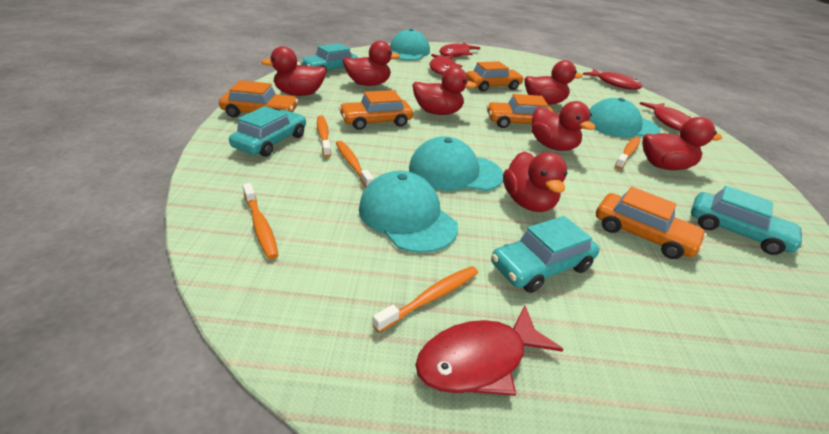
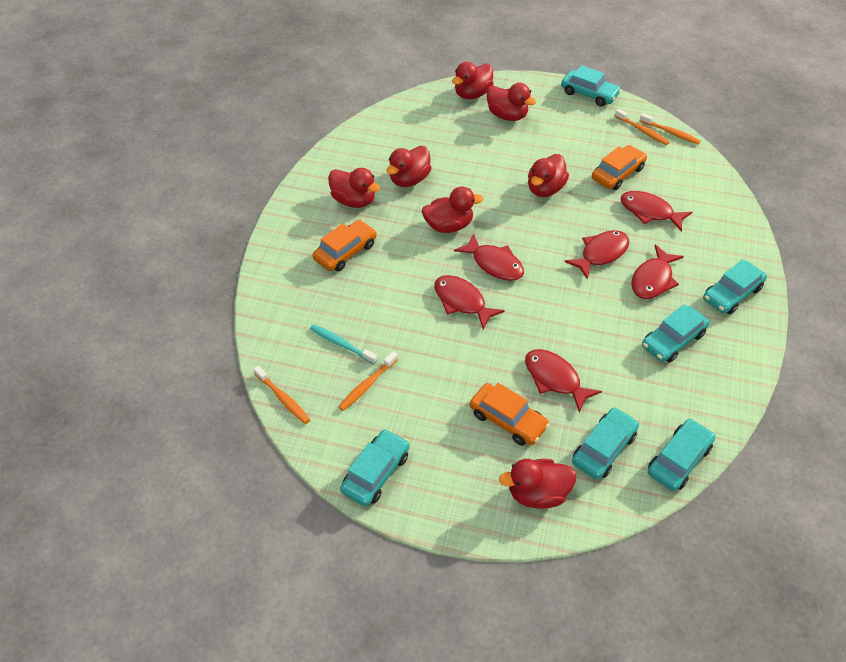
orange car: 5 -> 3
orange toothbrush: 5 -> 4
red fish: 5 -> 6
turquoise cap: 4 -> 0
turquoise car: 4 -> 6
turquoise toothbrush: 0 -> 1

